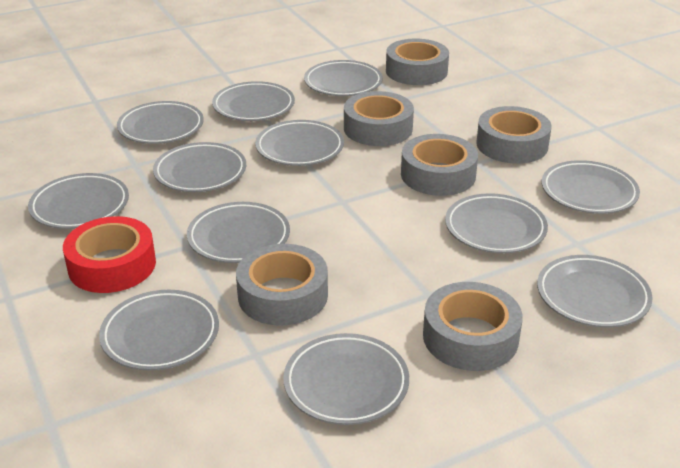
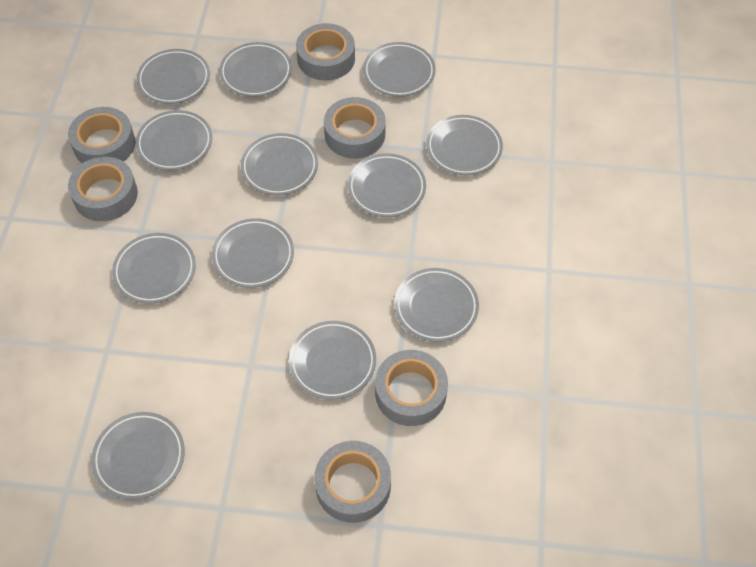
red tape: 1 -> 0

